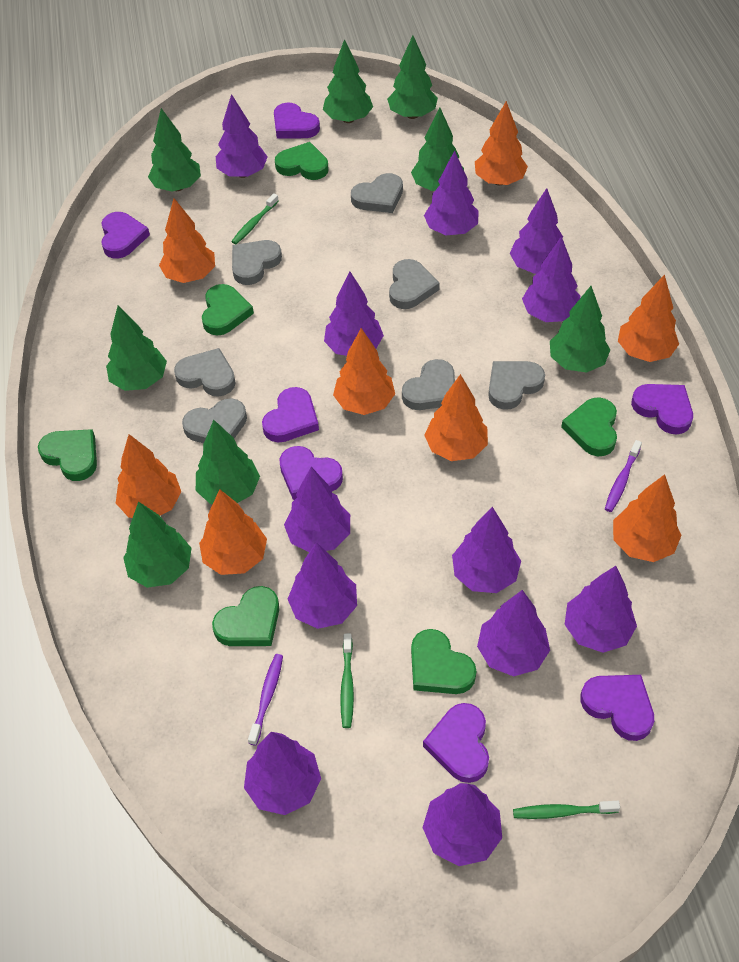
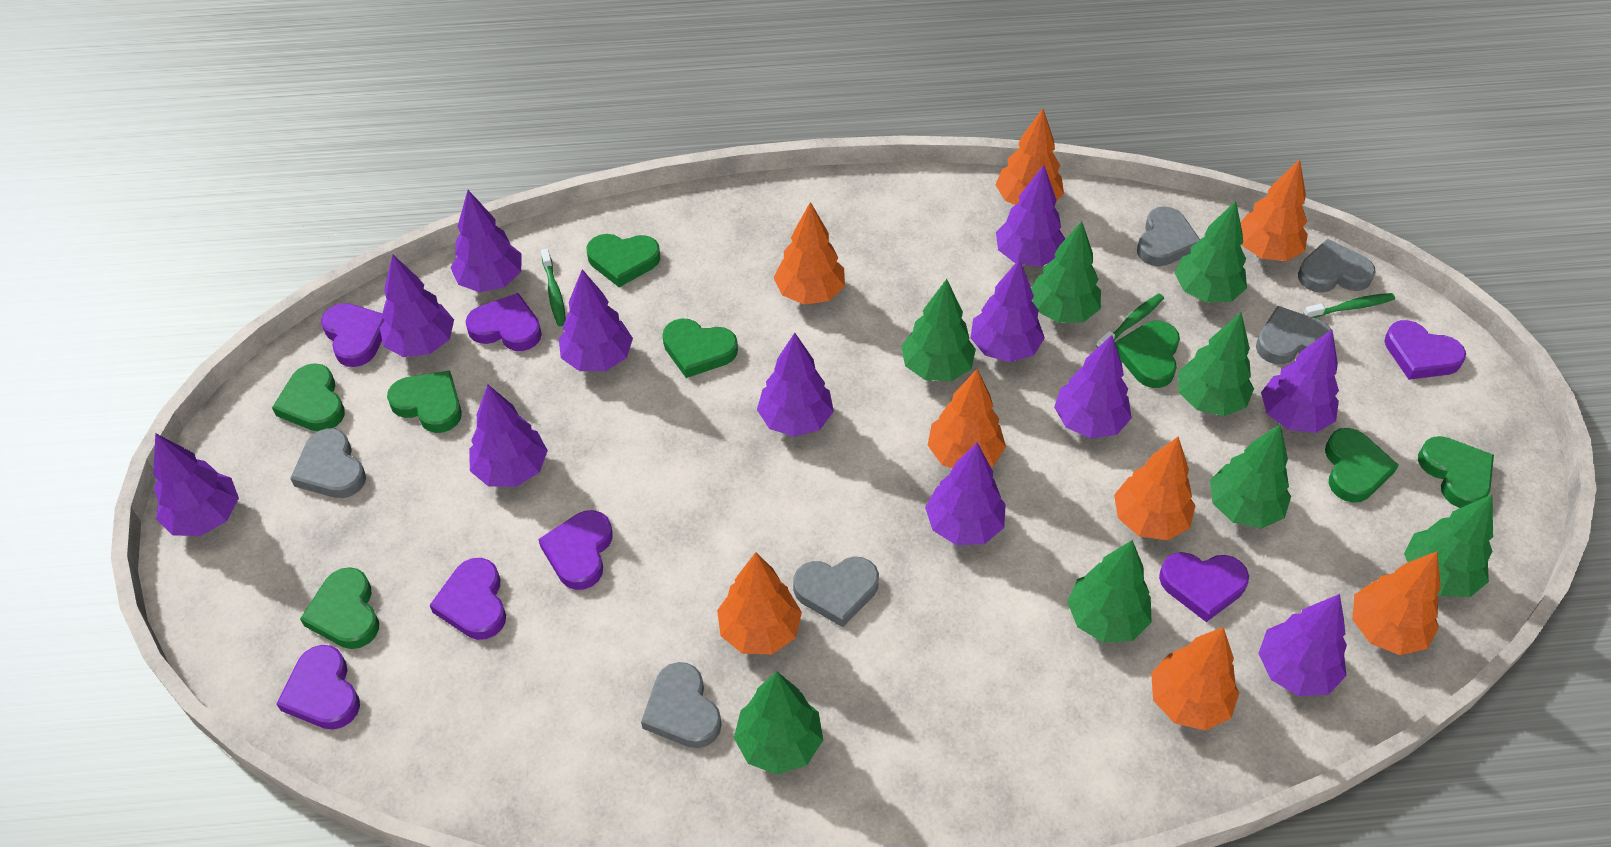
green heart: 6 -> 8
grey heart: 7 -> 6
purple toothbrush: 2 -> 0

